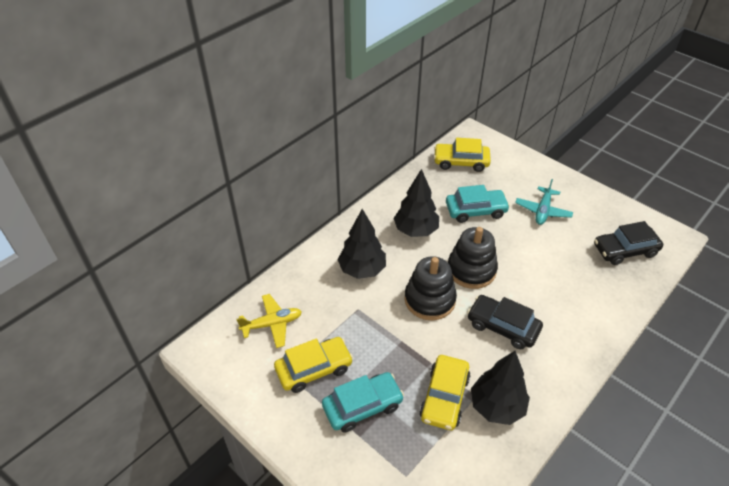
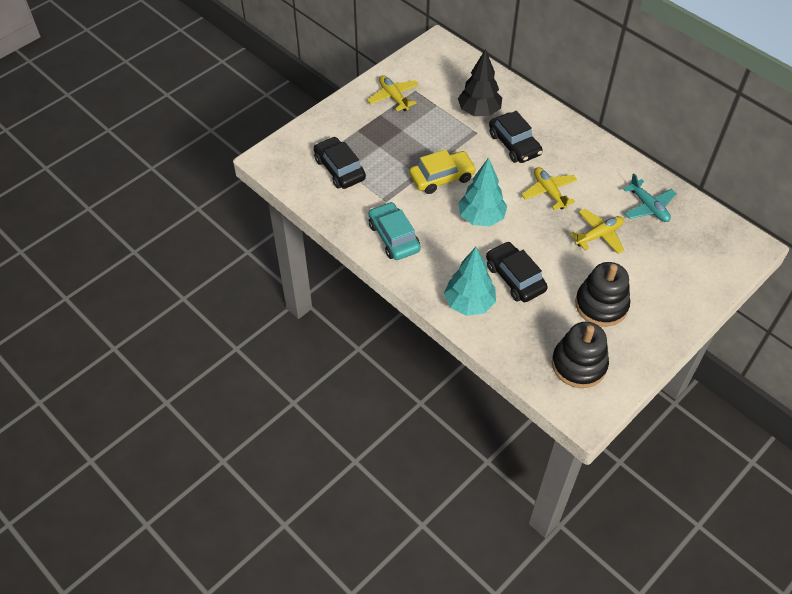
black car: 2 -> 3
black tree: 3 -> 1
turquoise car: 2 -> 1
turquoise tree: 0 -> 2
yellow car: 3 -> 1
yellow plane: 1 -> 3

